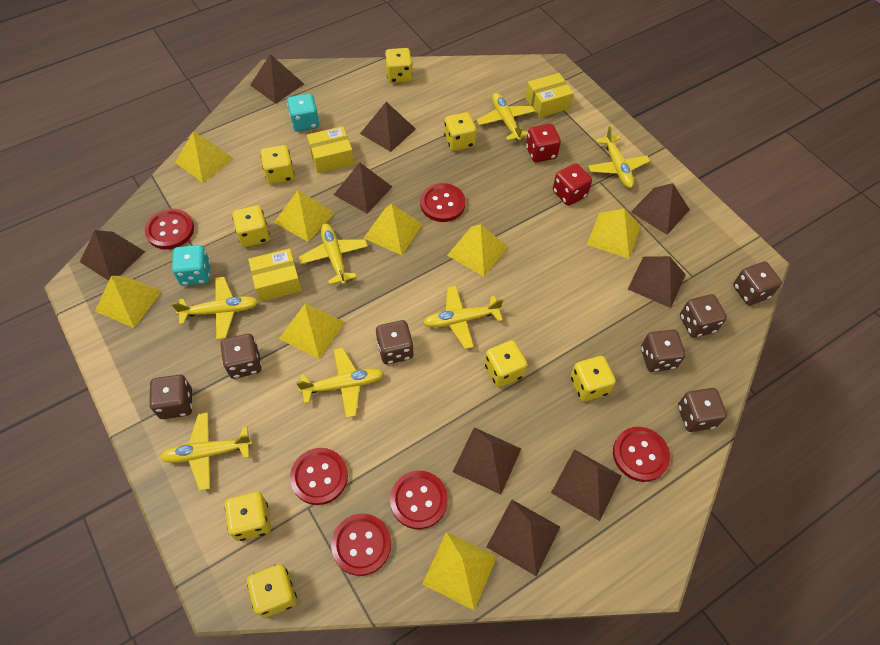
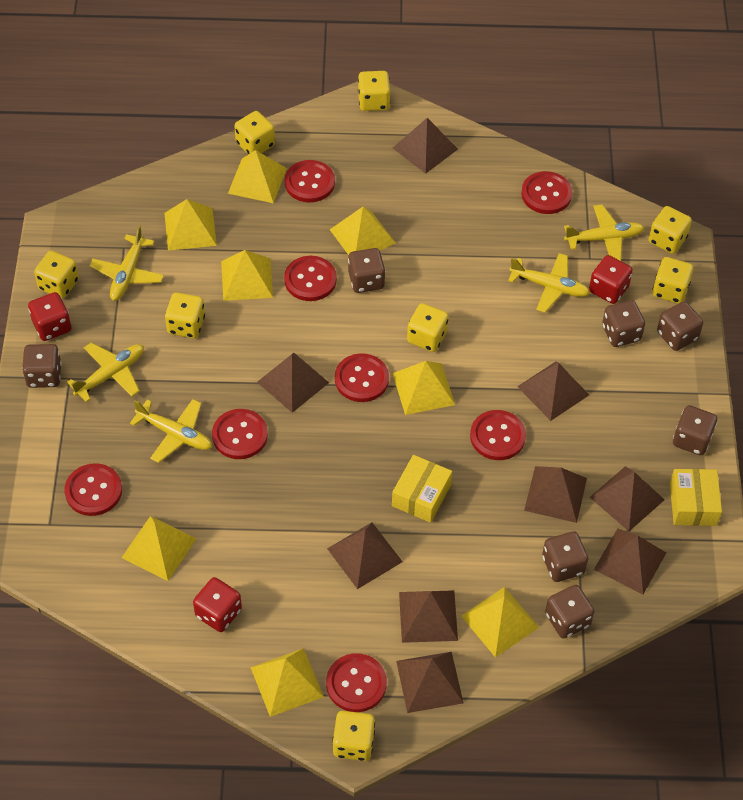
red button: 6 -> 8
red dice: 2 -> 3
turquoise dice: 2 -> 0
yellow box: 3 -> 2
yellow plane: 7 -> 5

